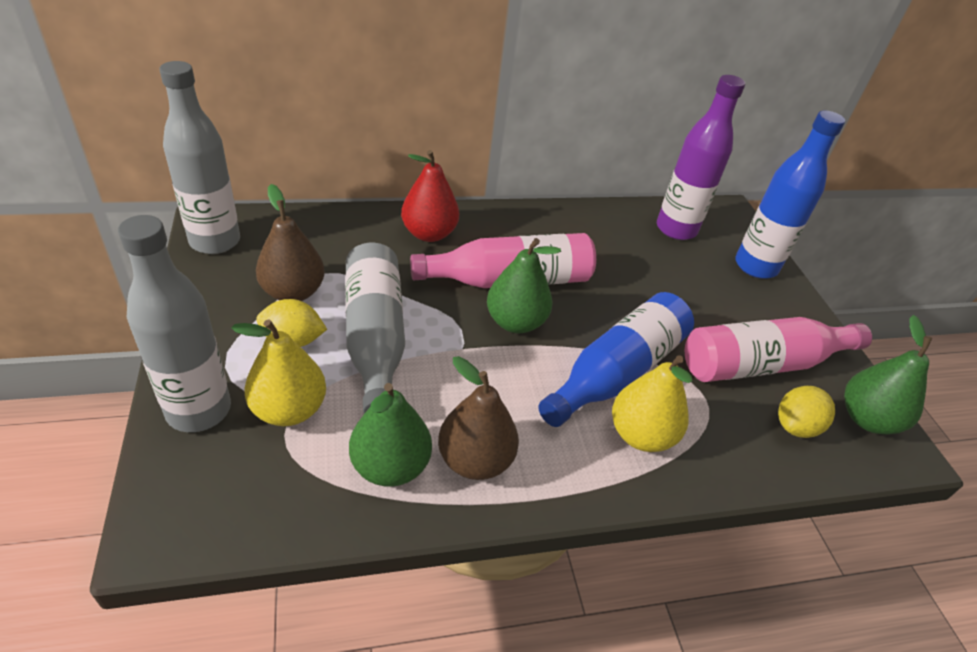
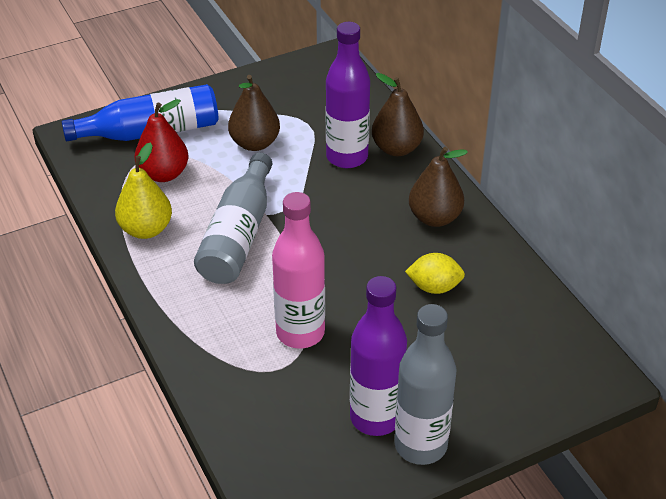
blue bottle: 2 -> 1
brown pear: 2 -> 3
green pear: 3 -> 0
grey bottle: 3 -> 2
pink bottle: 2 -> 1
purple bottle: 1 -> 2
yellow lemon: 2 -> 1
yellow pear: 2 -> 1

